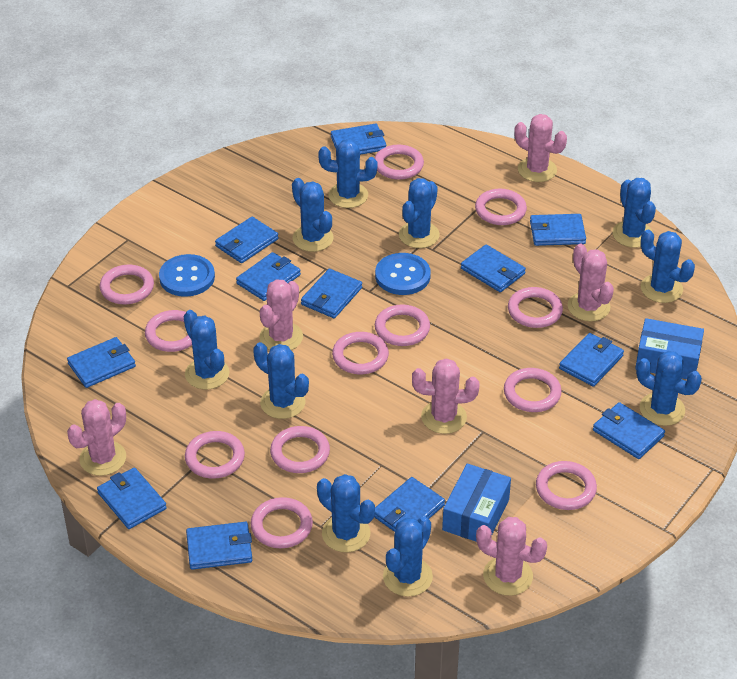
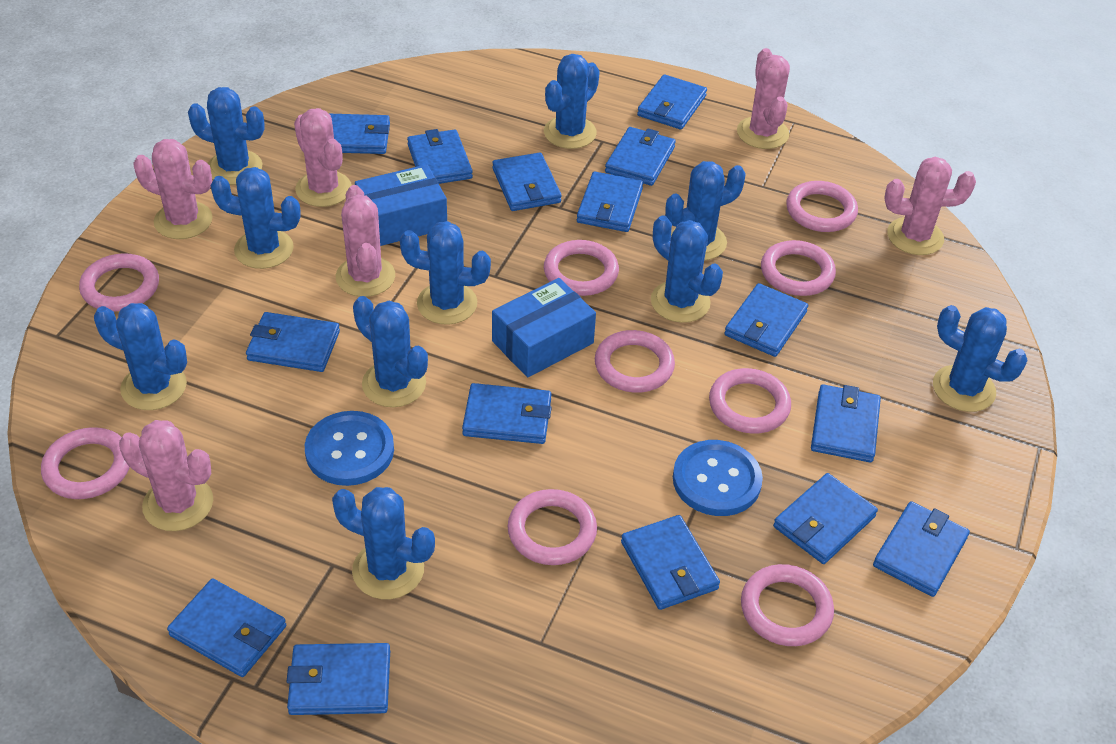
blue wallet: 12 -> 15
pink ring: 12 -> 9

